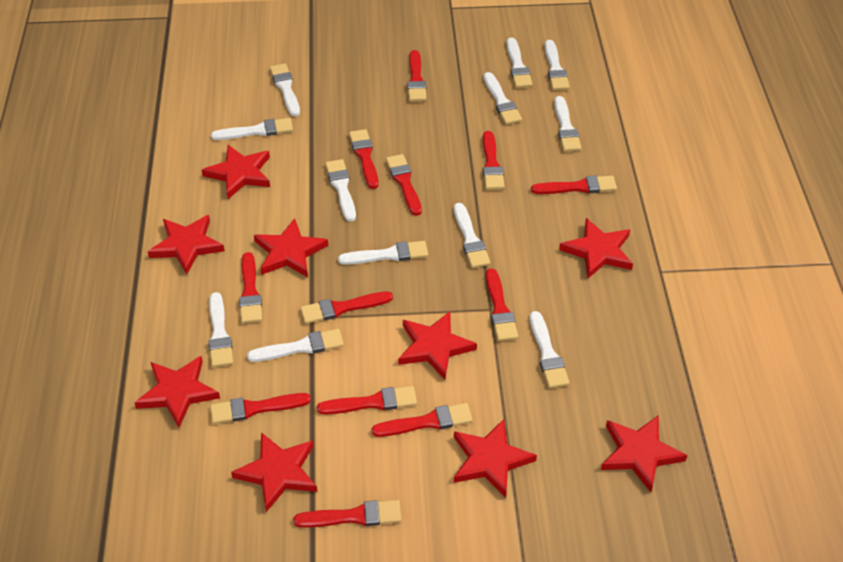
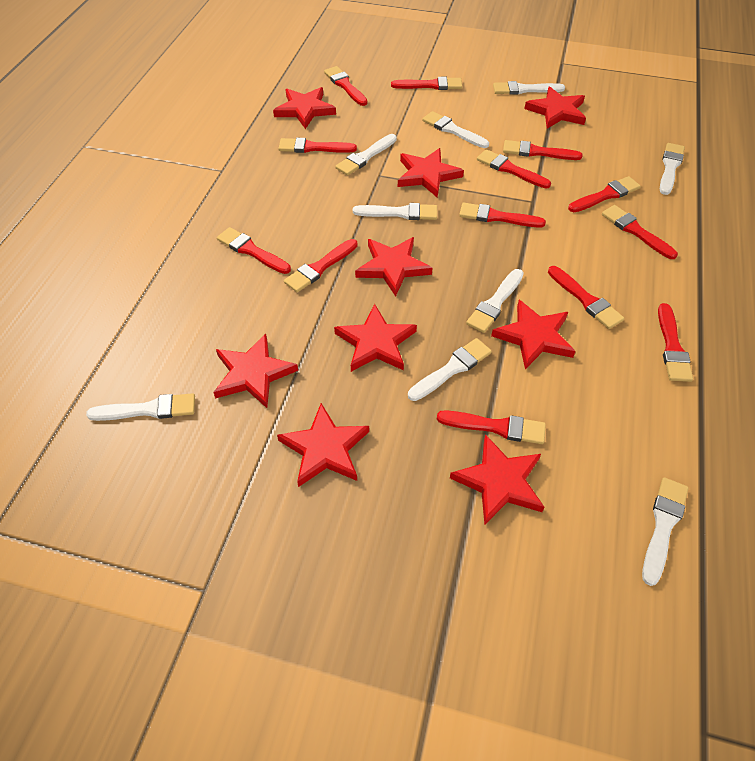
red brush: 12 -> 13
white brush: 12 -> 9

